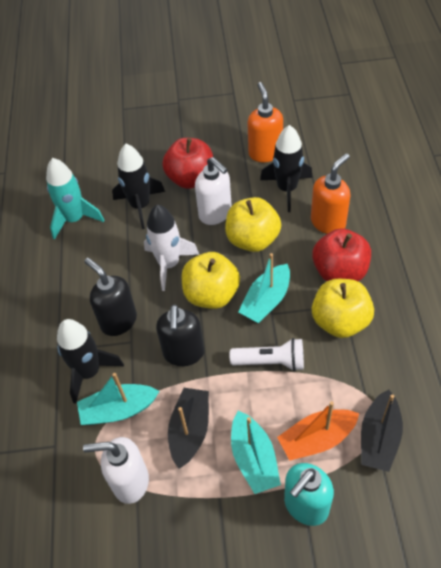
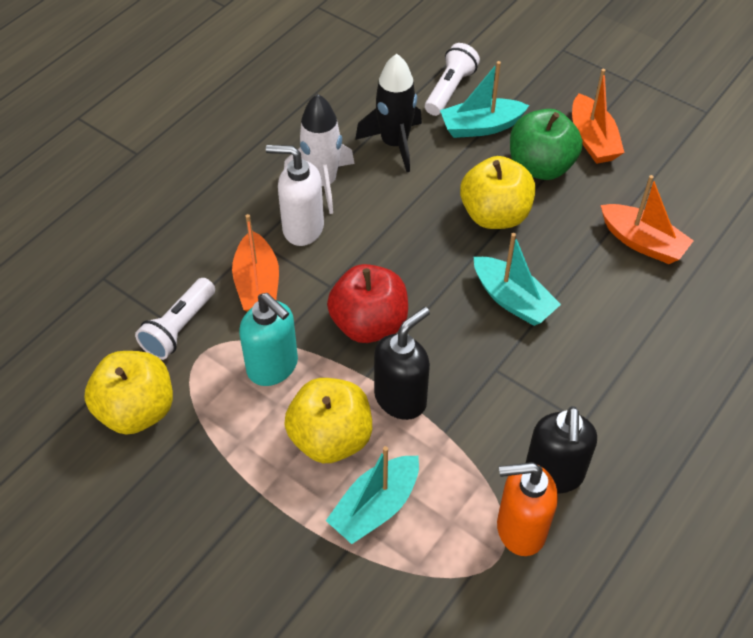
black boat: 2 -> 0
black rocket: 3 -> 1
green apple: 0 -> 1
orange boat: 1 -> 3
orange soap dispenser: 2 -> 1
red apple: 2 -> 1
turquoise rocket: 1 -> 0
white flashlight: 1 -> 2
white soap dispenser: 2 -> 1

